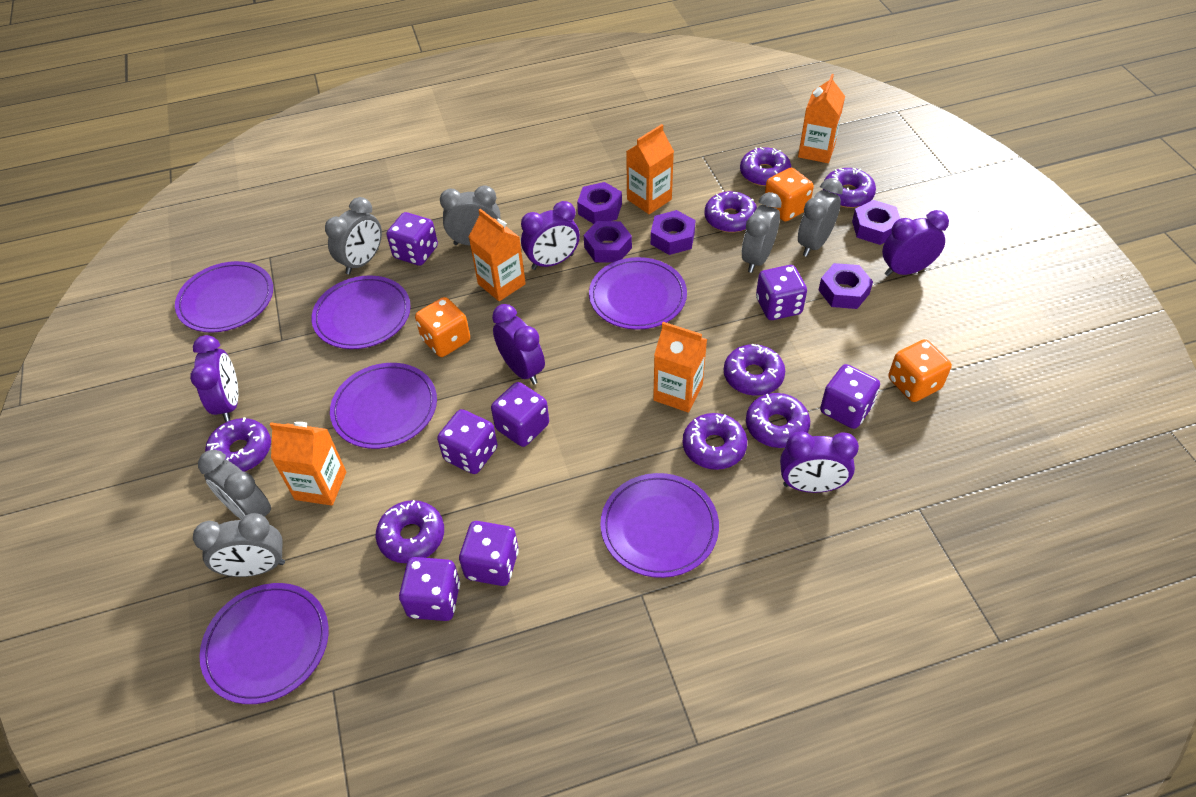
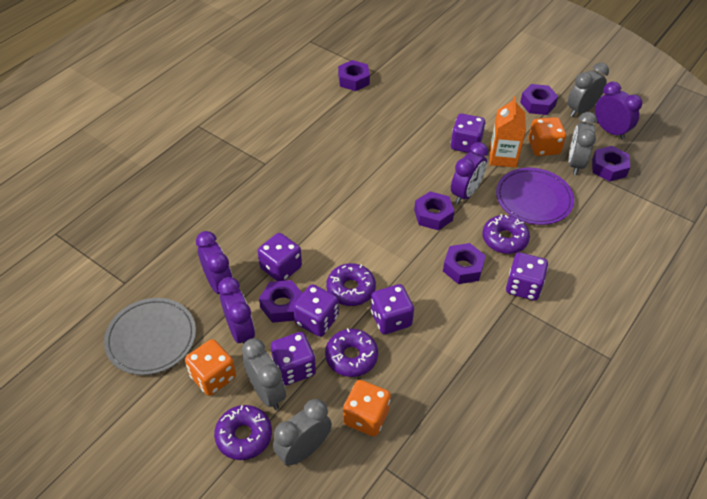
grey clock: 6 -> 4
grey plate: 0 -> 1
orange carton: 5 -> 1
purple clock: 5 -> 4
purple dice: 7 -> 6
purple donut: 8 -> 4
purple nut: 5 -> 6
purple plate: 6 -> 1

